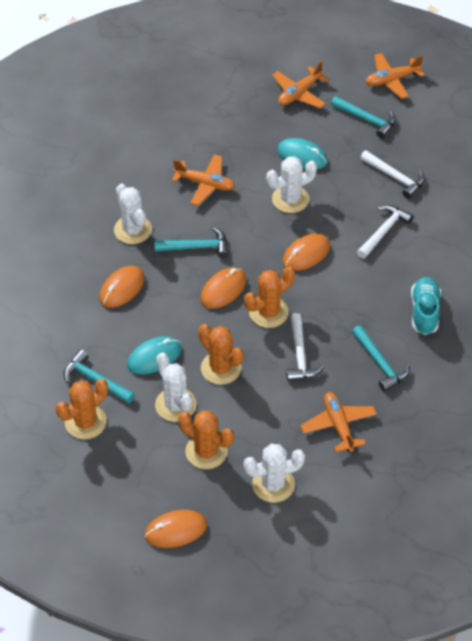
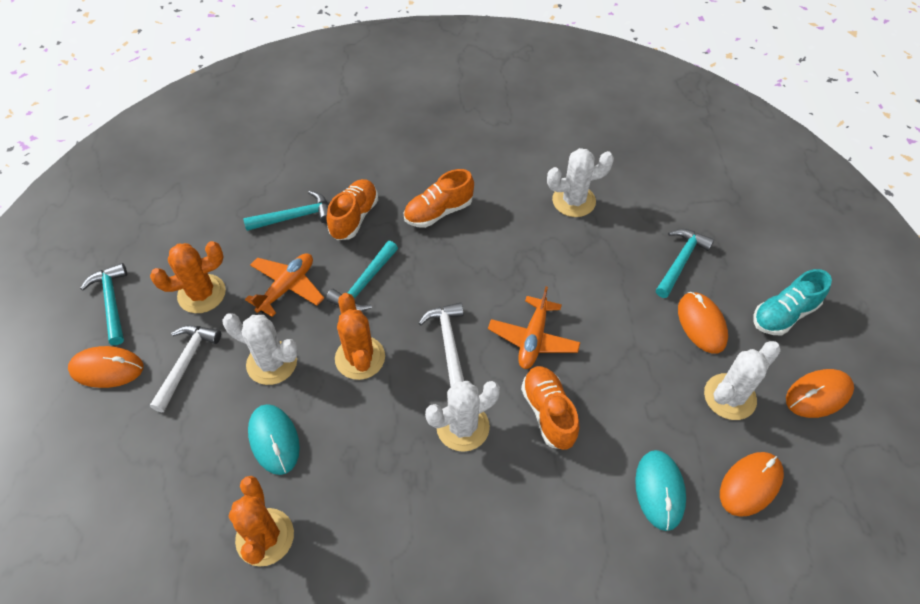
orange cactus: 4 -> 3
orange plane: 4 -> 2
orange shoe: 0 -> 3
white hammer: 3 -> 2

